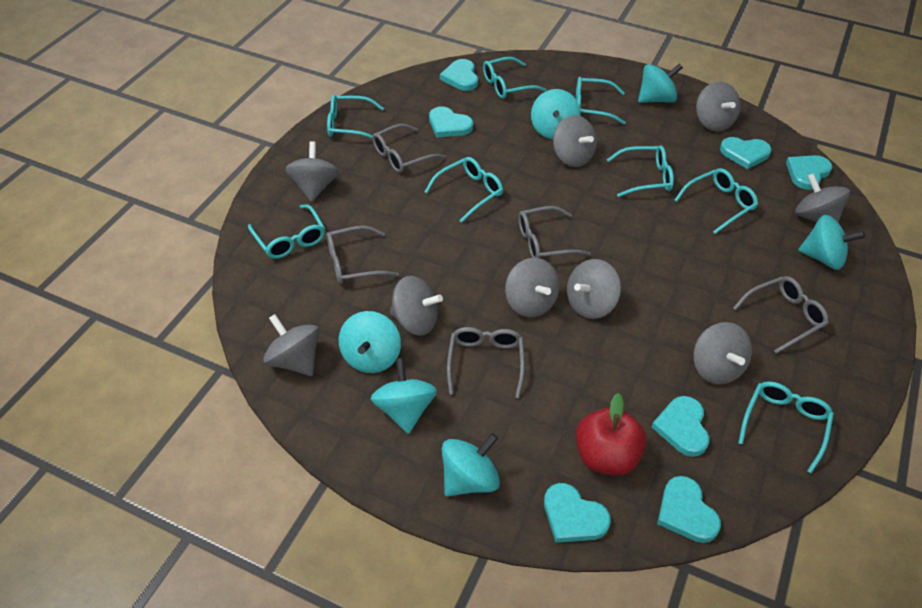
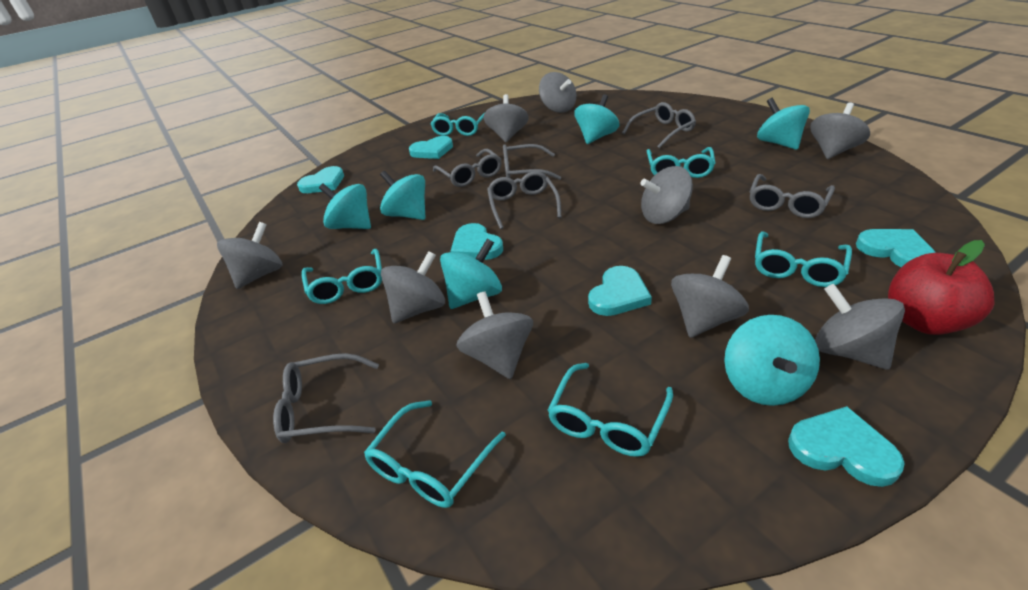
grey glasses: 5 -> 6
turquoise glasses: 8 -> 6
turquoise heart: 7 -> 6

